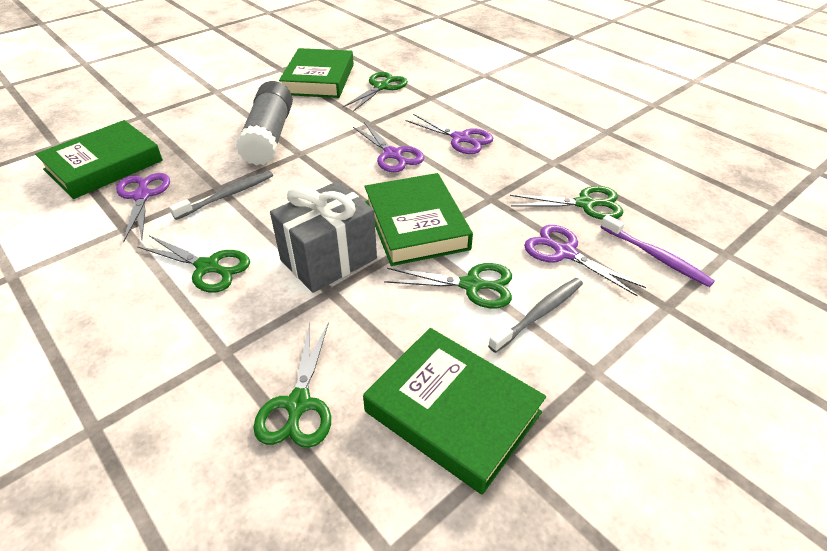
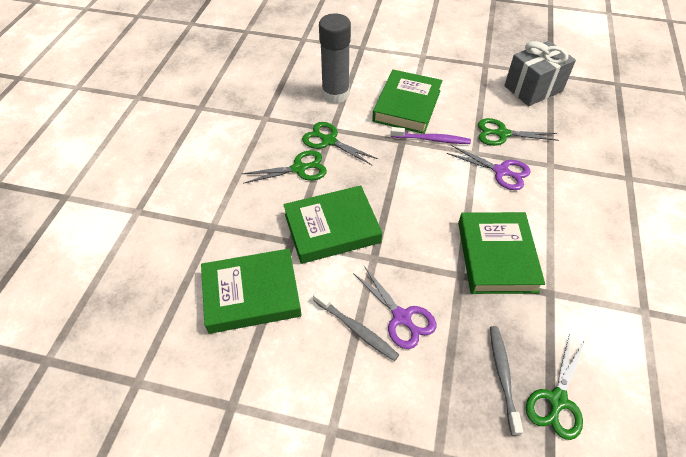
green scissors: 5 -> 4
purple scissors: 4 -> 2

